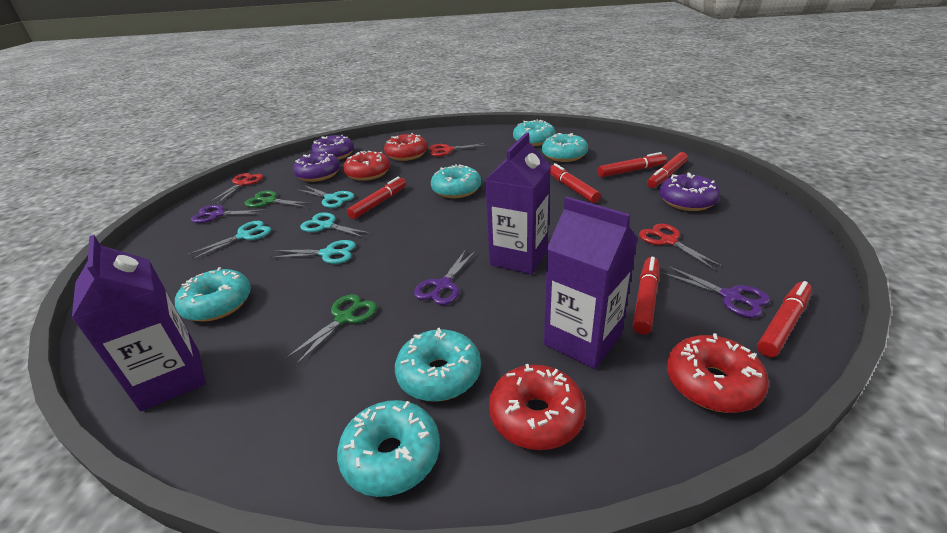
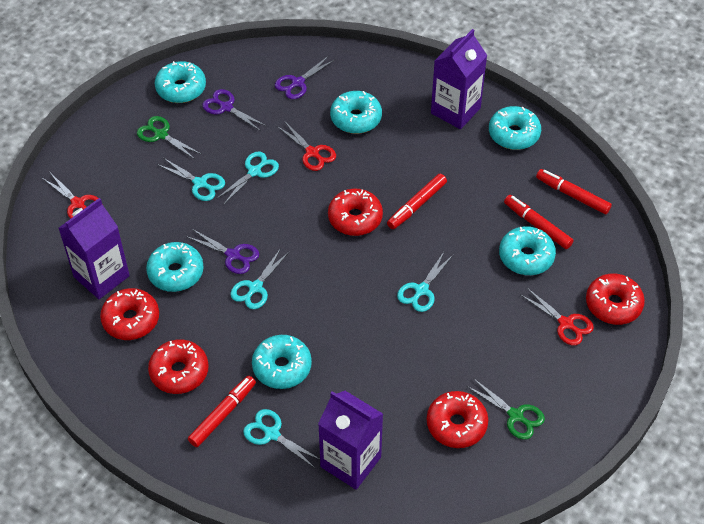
purple donut: 3 -> 0
red donut: 4 -> 5
red marker: 6 -> 4
turquoise scissors: 4 -> 5

